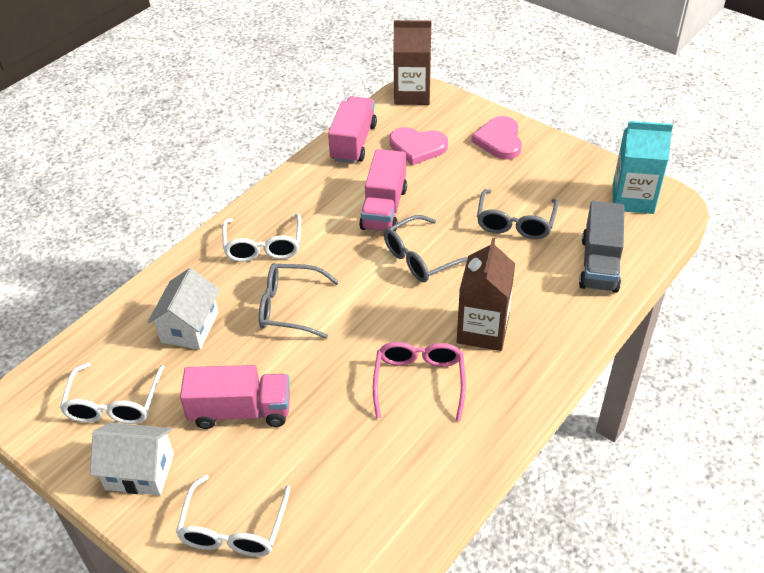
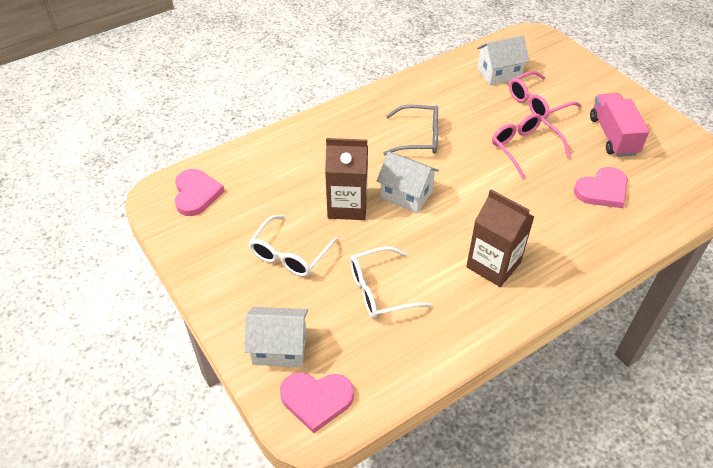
grey glasses: 3 -> 1
grey truck: 1 -> 0
pink glasses: 1 -> 2
pink heart: 2 -> 3
pink truck: 3 -> 1
turquoise carton: 1 -> 0
white glasses: 3 -> 2
white house: 2 -> 3

